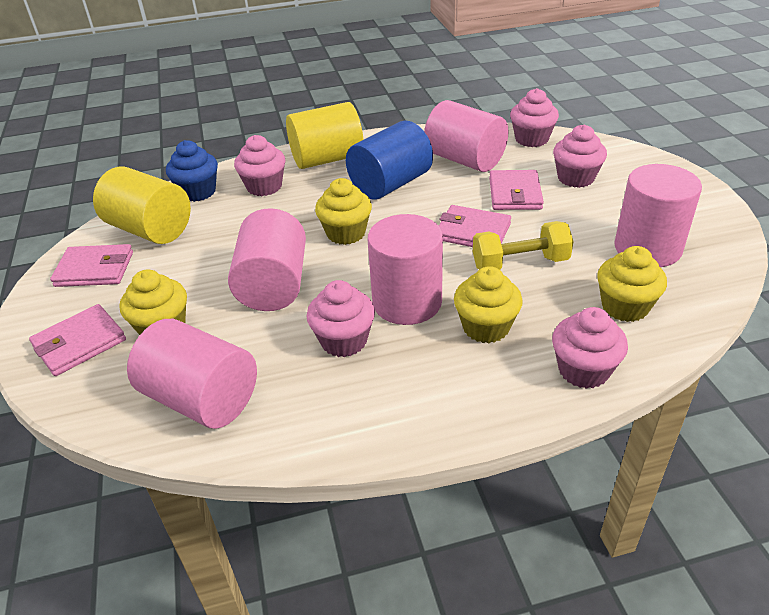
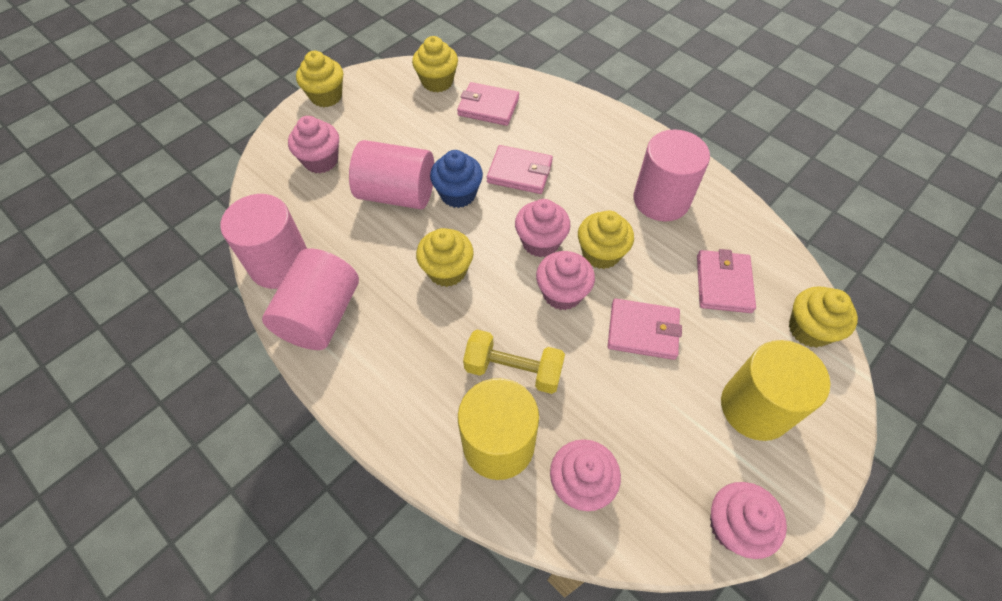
blue cylinder: 1 -> 0
pink cylinder: 5 -> 4
yellow cupcake: 4 -> 5

